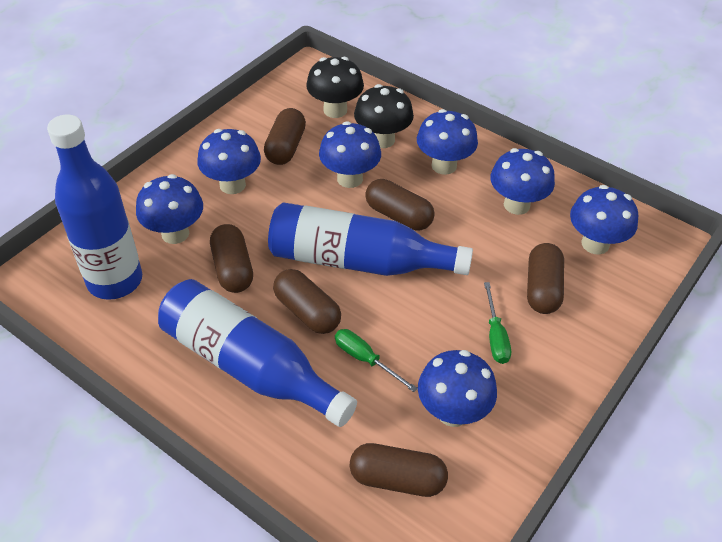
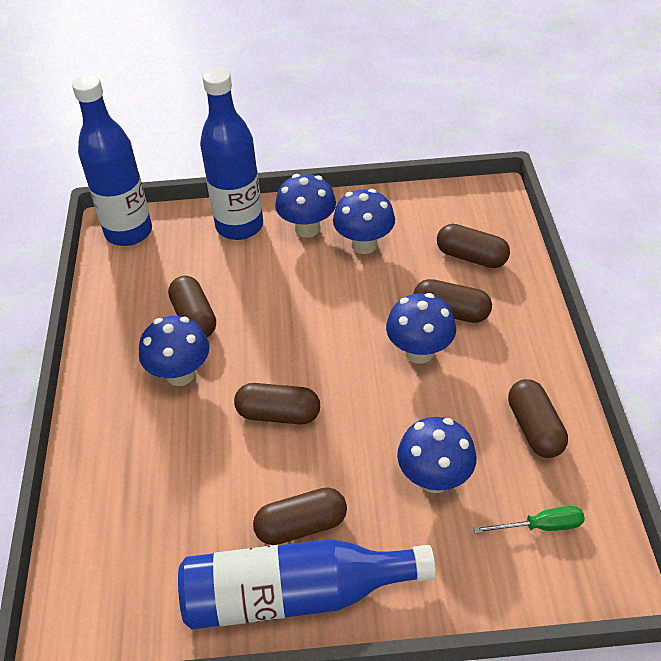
black mushroom: 2 -> 0
blue mushroom: 7 -> 5
green screwdriver: 2 -> 1

